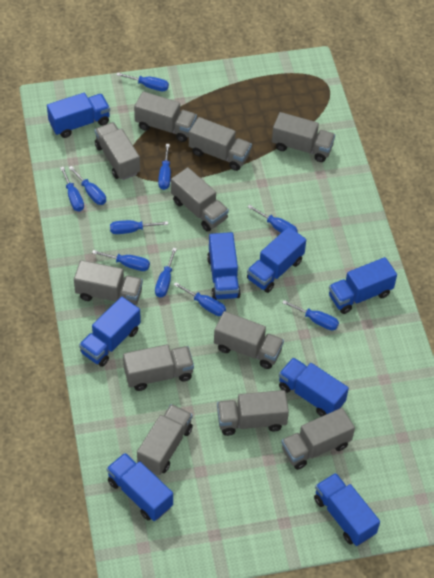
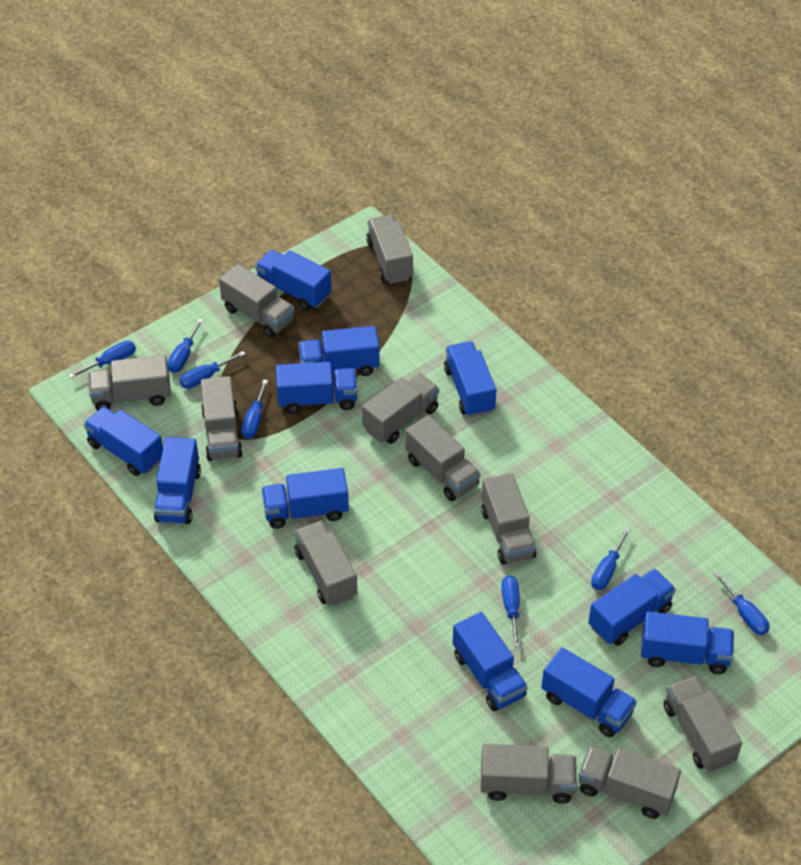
blue screwdriver: 10 -> 7
blue truck: 8 -> 11

